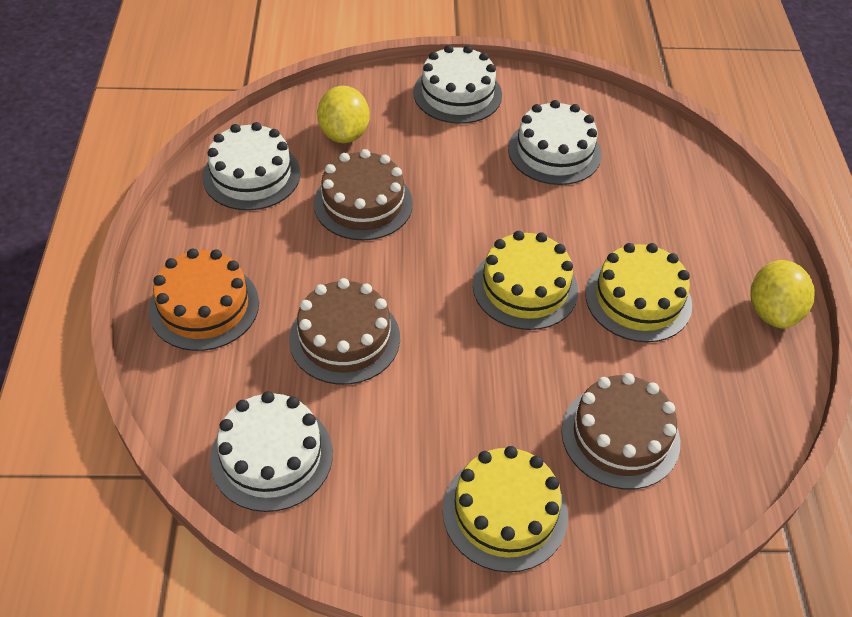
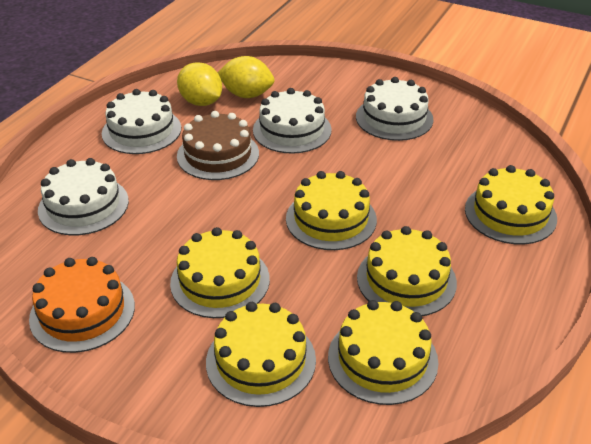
brown cake: 3 -> 1
yellow cake: 3 -> 6

